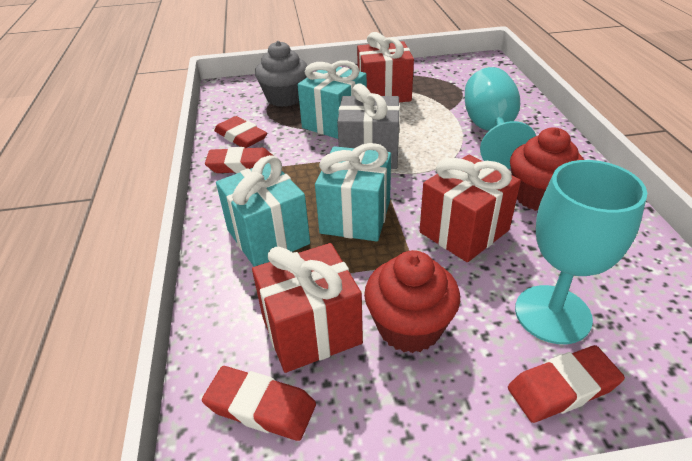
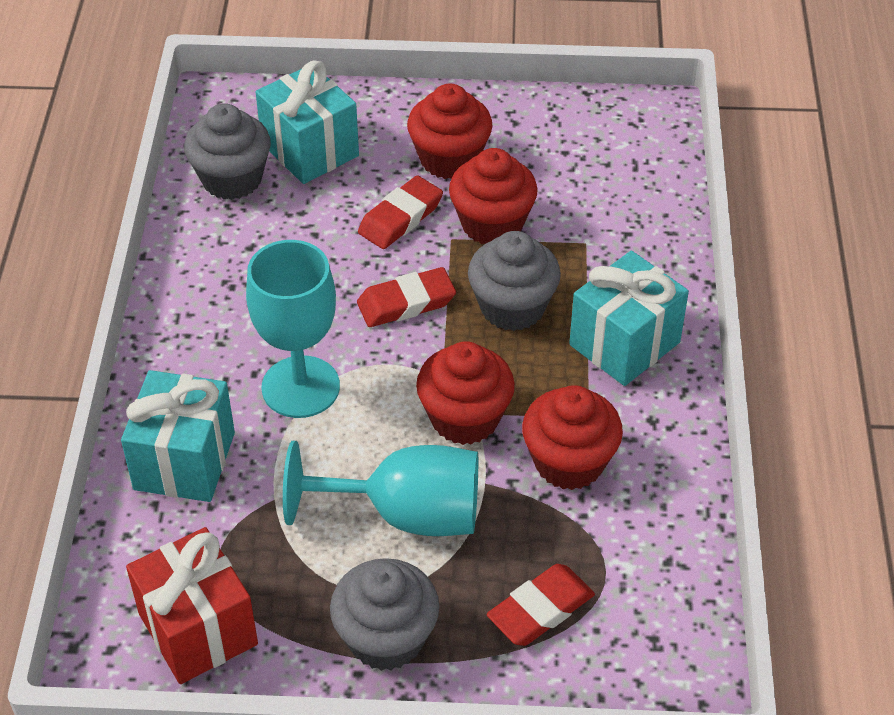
grey cupcake: 1 -> 3
grey gift: 1 -> 0
red cupcake: 2 -> 4
red eraser: 4 -> 3
red gift: 3 -> 1

